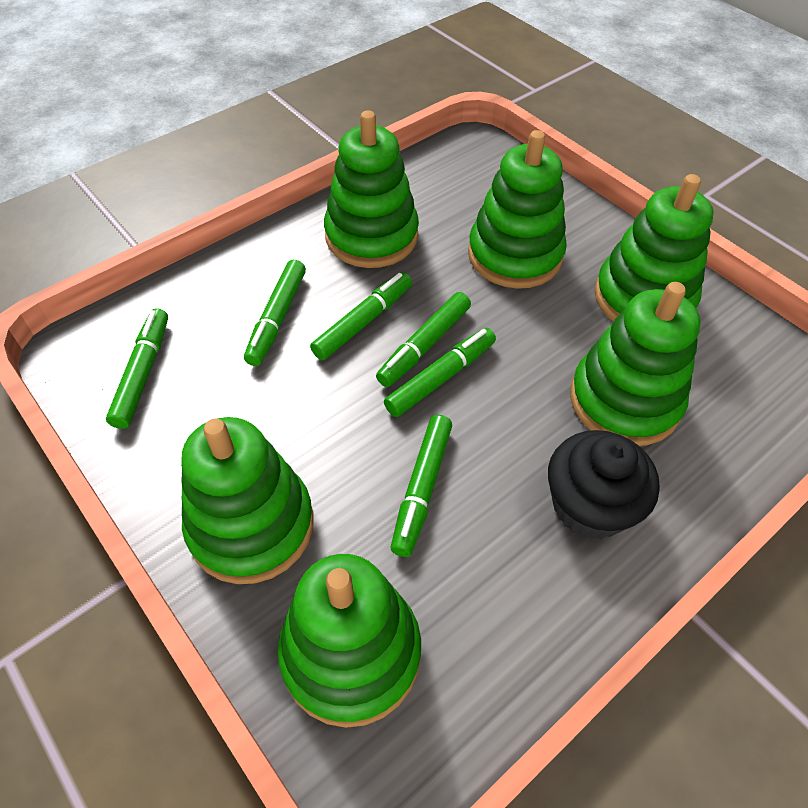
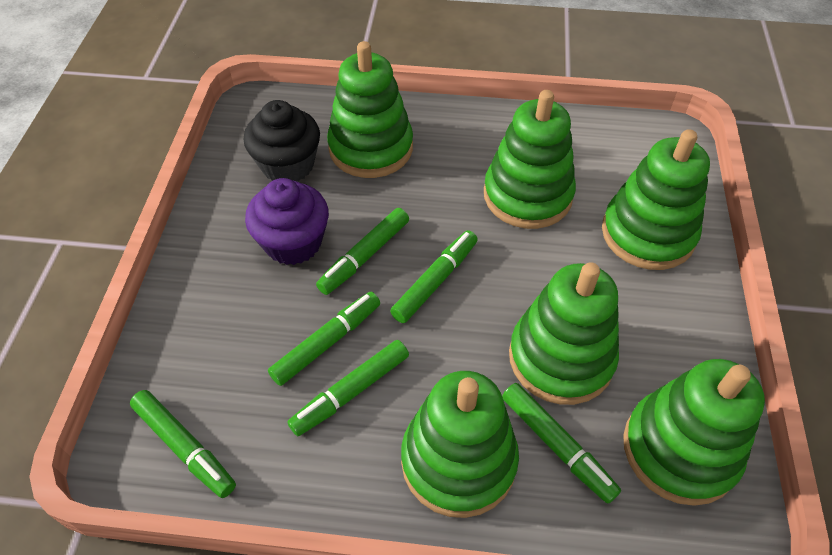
purple cupcake: 0 -> 1

